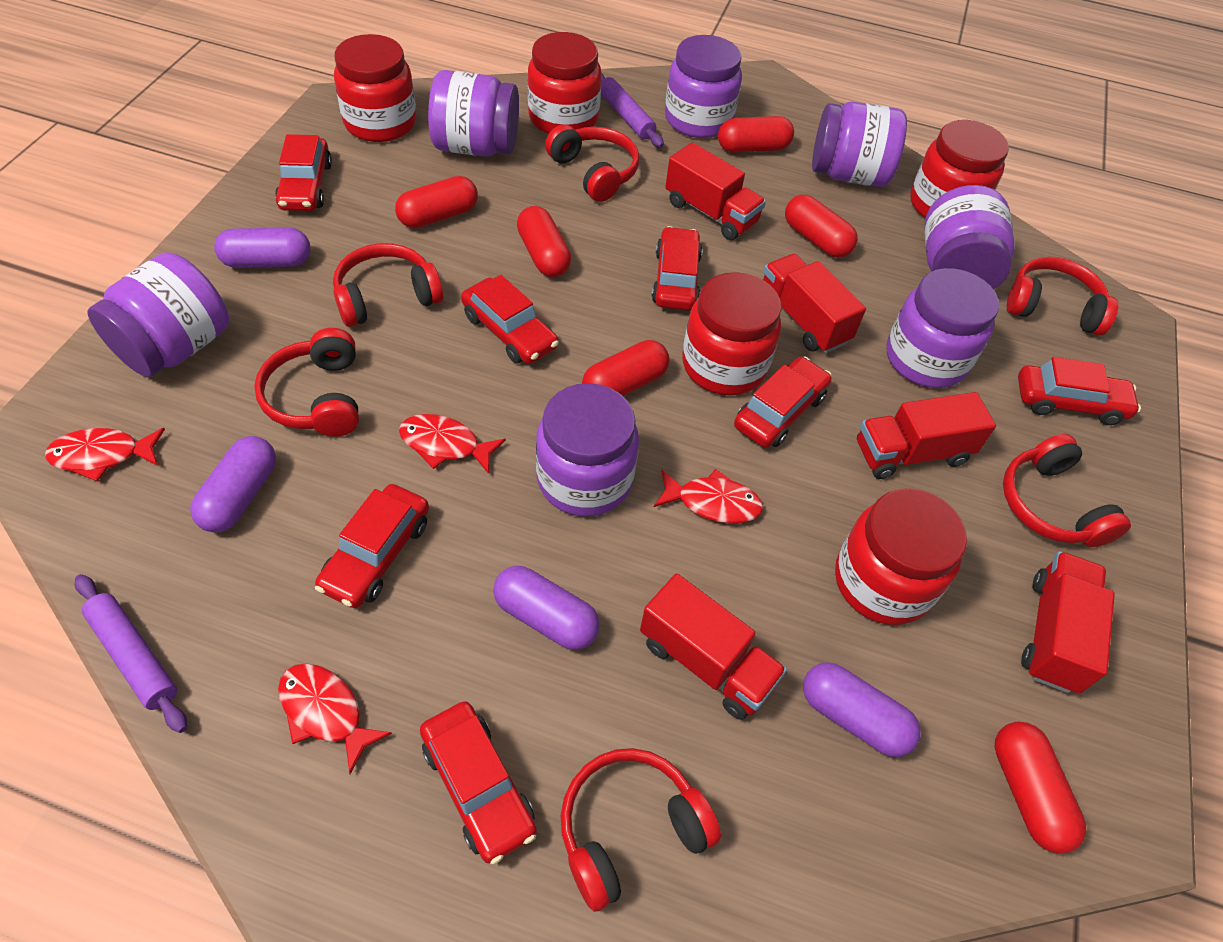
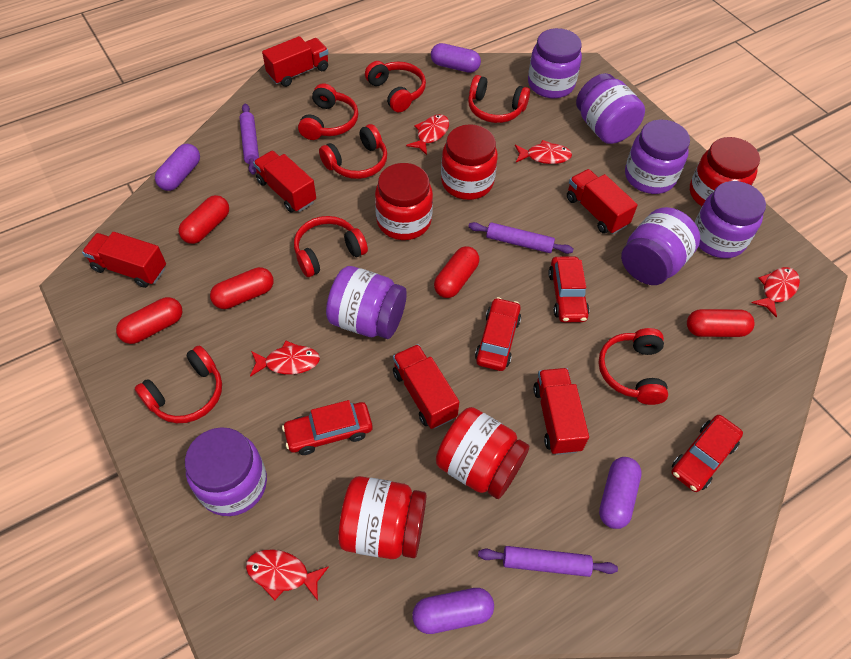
purple rolling pin: 2 -> 3
red capsule: 6 -> 5
red car: 7 -> 4
red fish: 4 -> 5
red headphones: 6 -> 7
red truck: 5 -> 6

